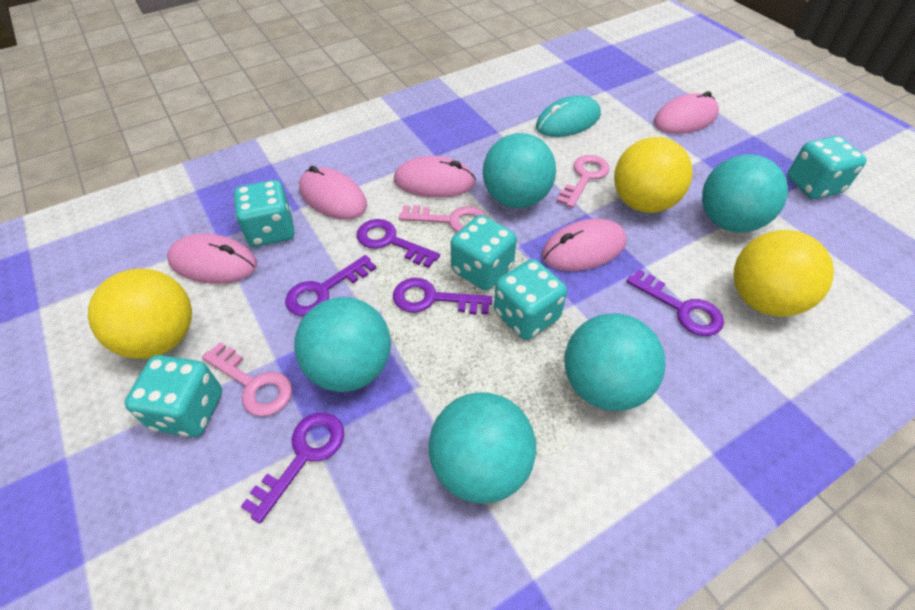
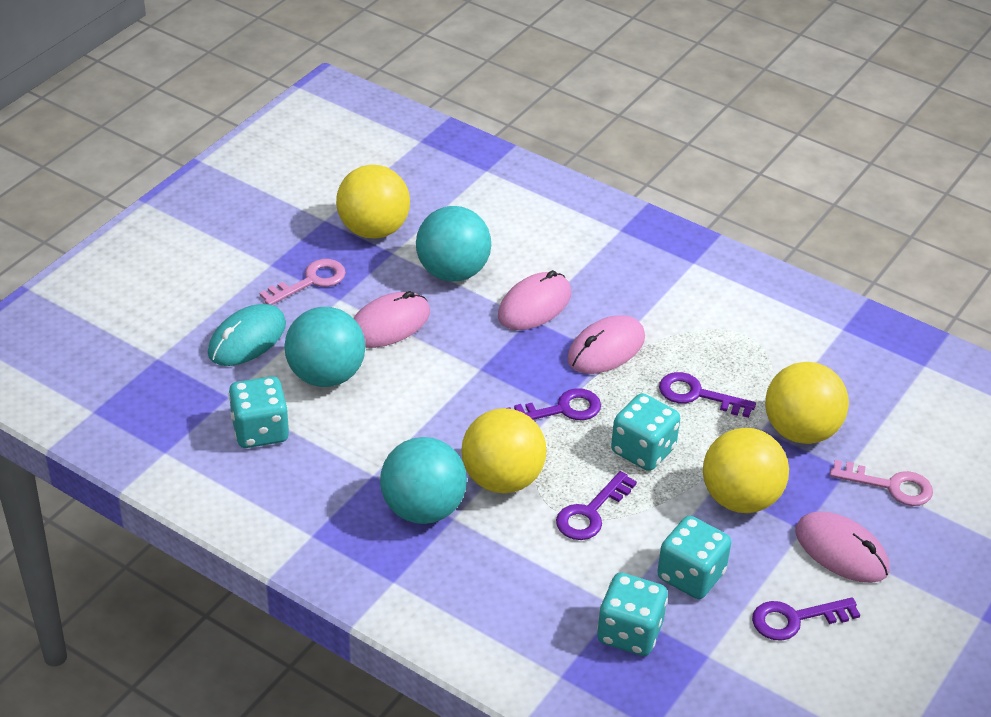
pink key: 3 -> 2
pink mouse: 5 -> 4
purple key: 5 -> 4
turquoise ball: 5 -> 3
turquoise dice: 5 -> 4
yellow ball: 3 -> 4

